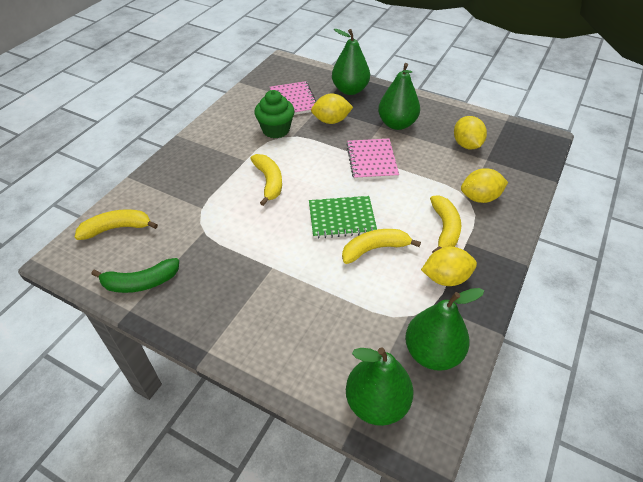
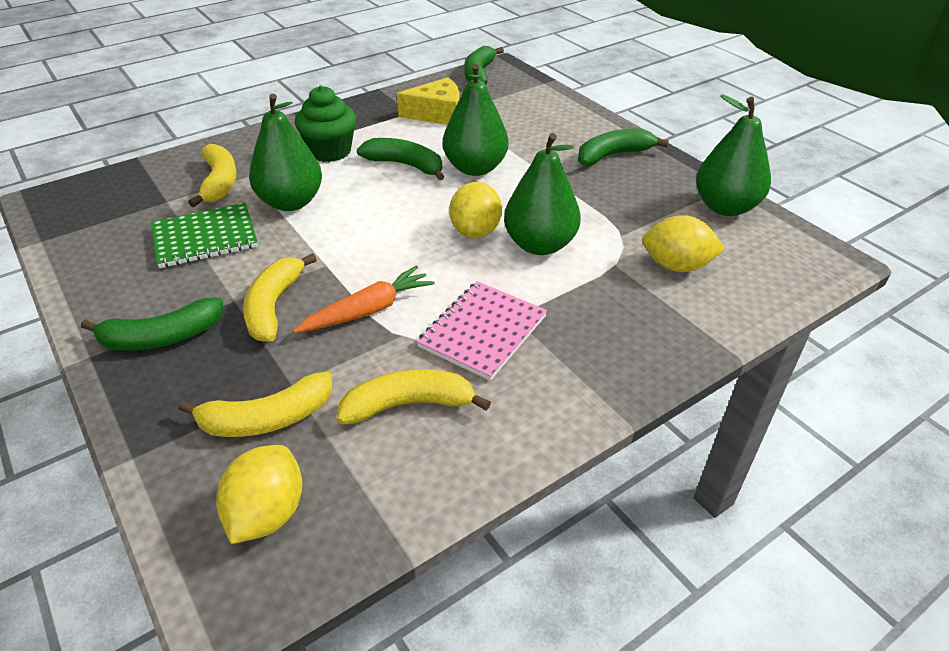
green banana: 1 -> 4
orange carrot: 0 -> 1
pink notebook: 2 -> 1
yellow cheese: 0 -> 1
yellow lemon: 4 -> 3

